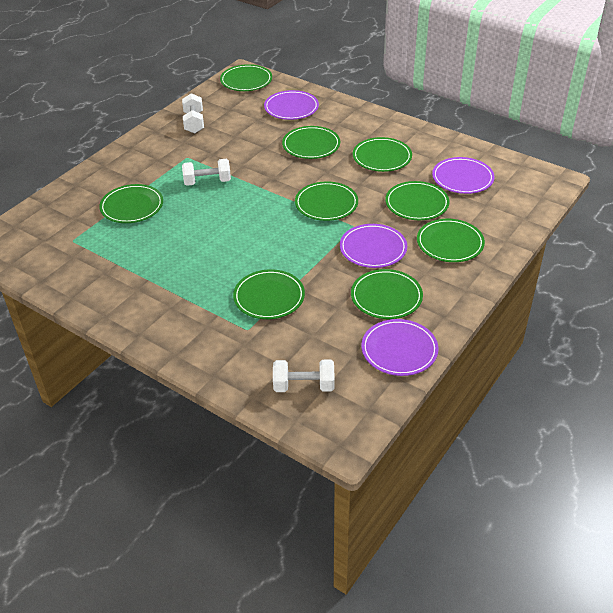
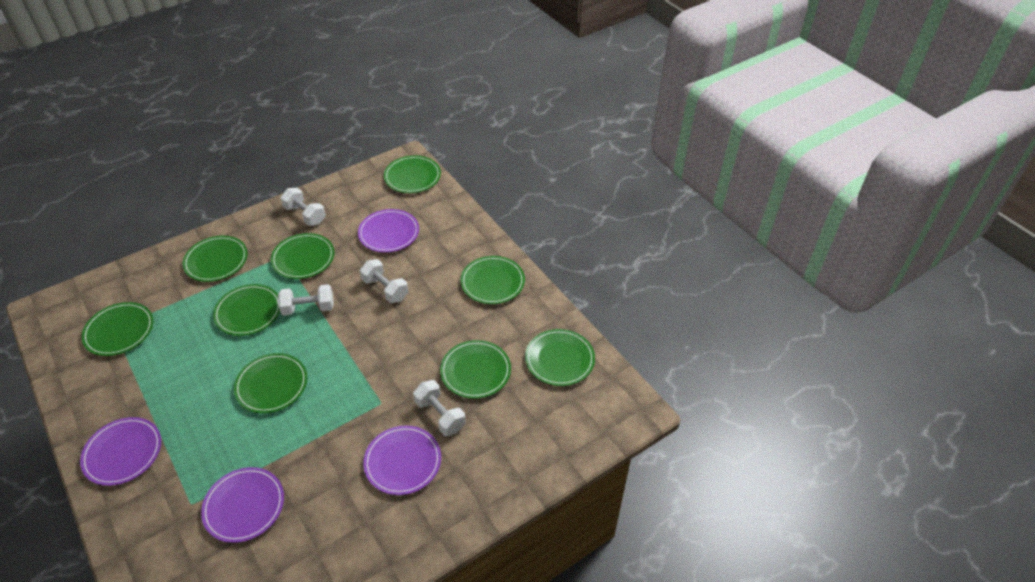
white dumbbell: 3 -> 4

